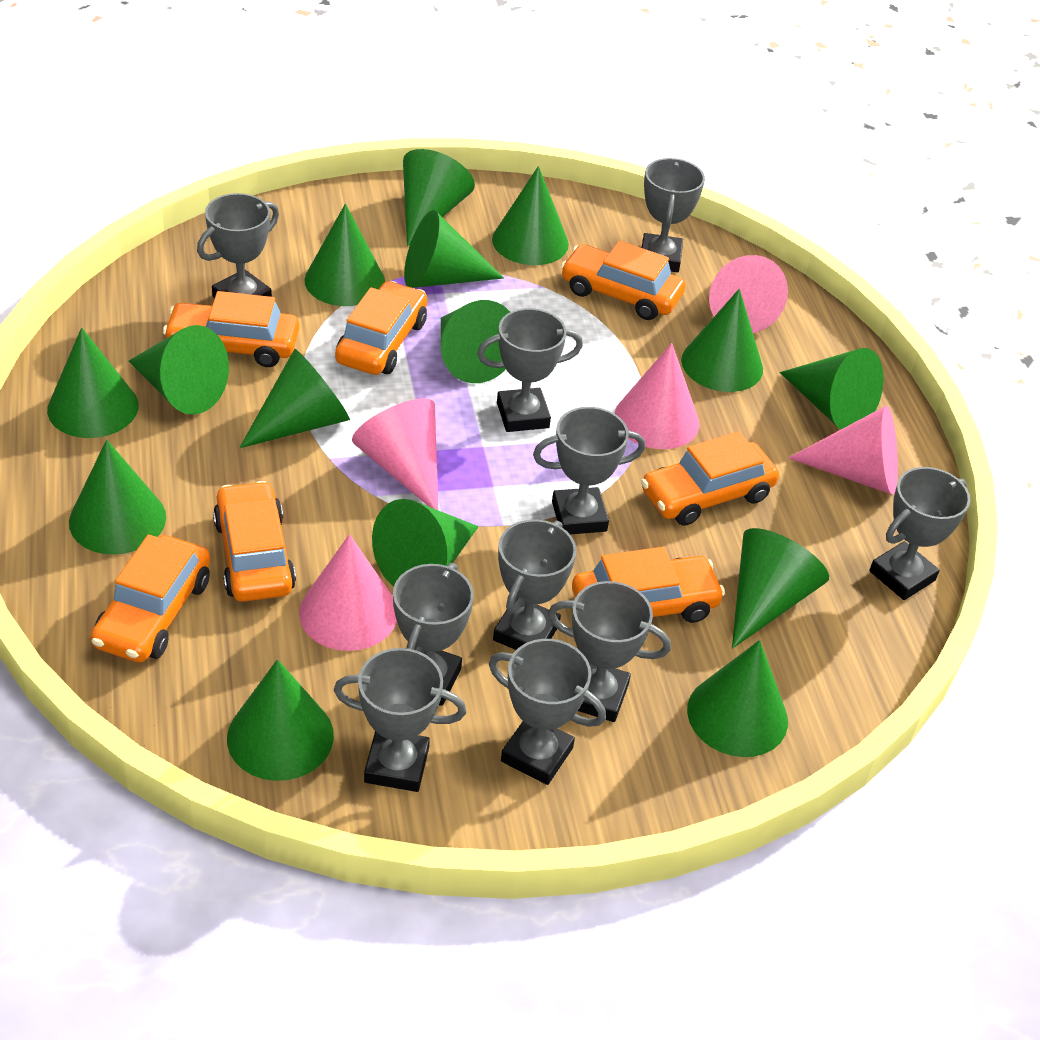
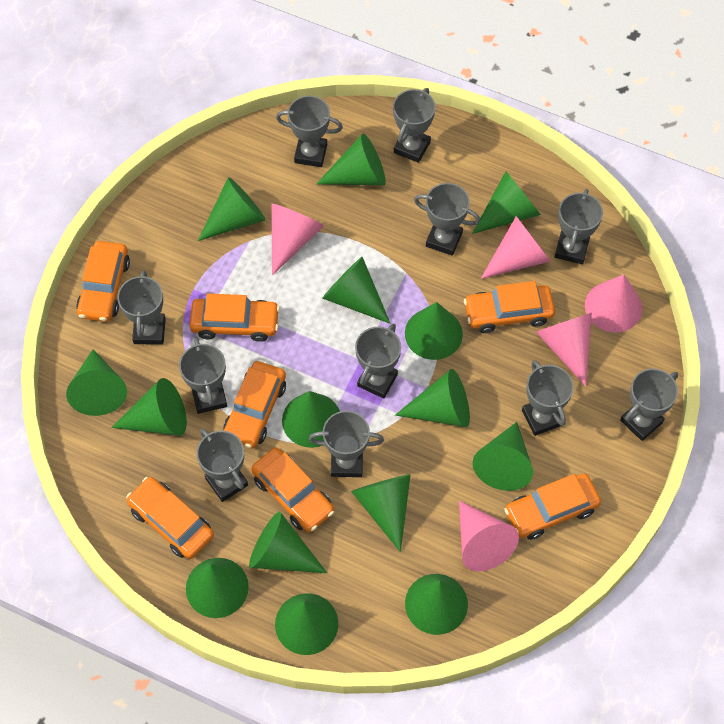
grey trophy: 10 -> 11

